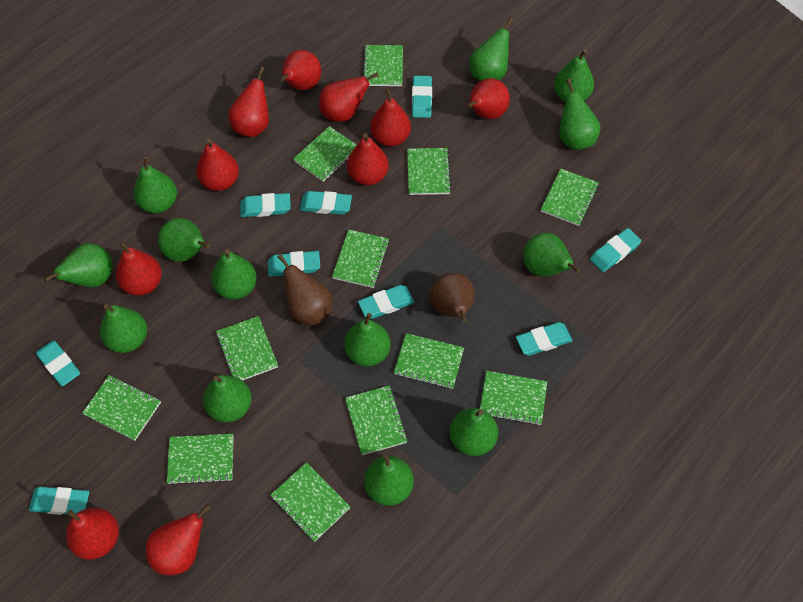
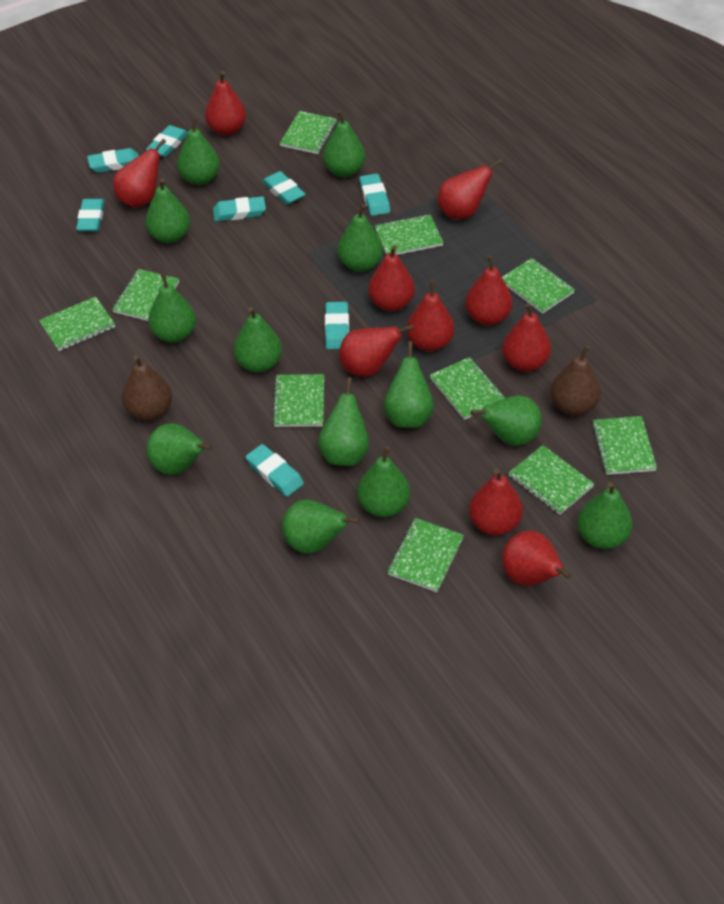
green notebook: 12 -> 10
turquoise eraser: 9 -> 8

